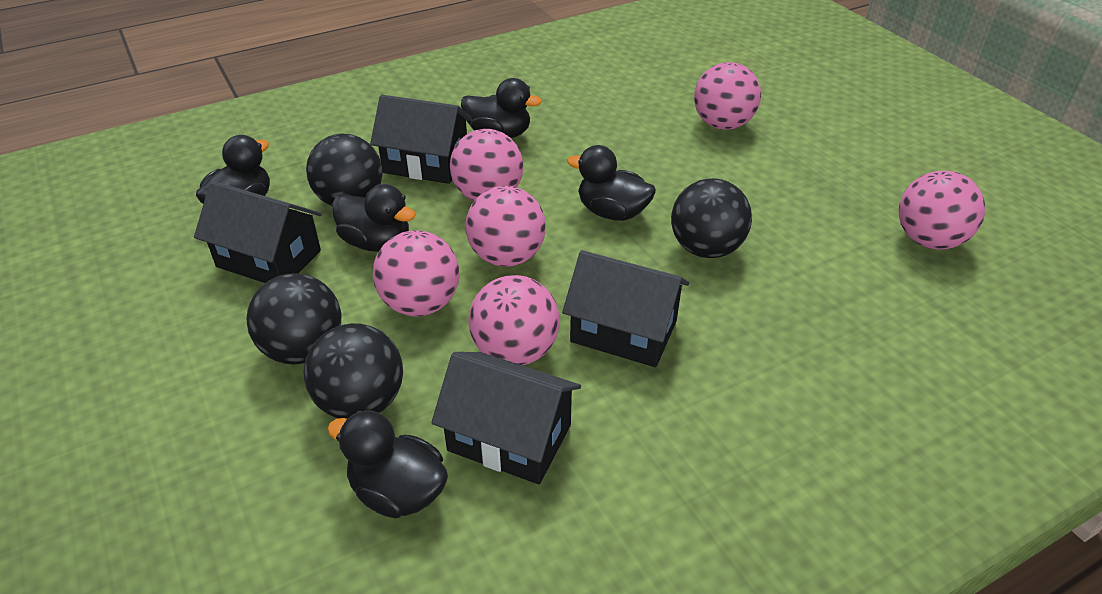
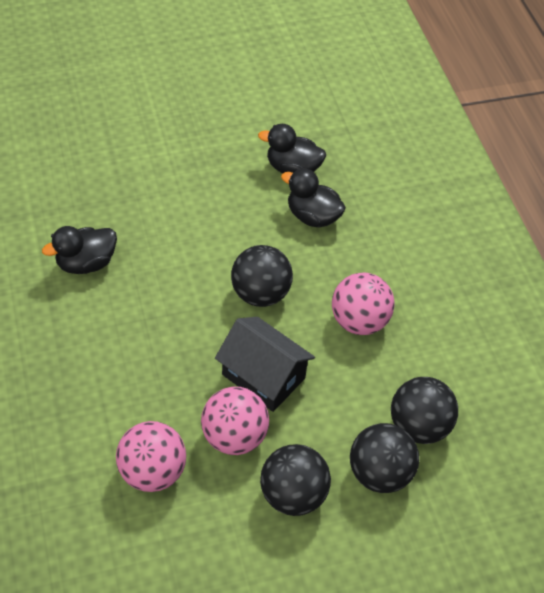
black duck: 5 -> 3
black house: 4 -> 1
pink ball: 6 -> 3

